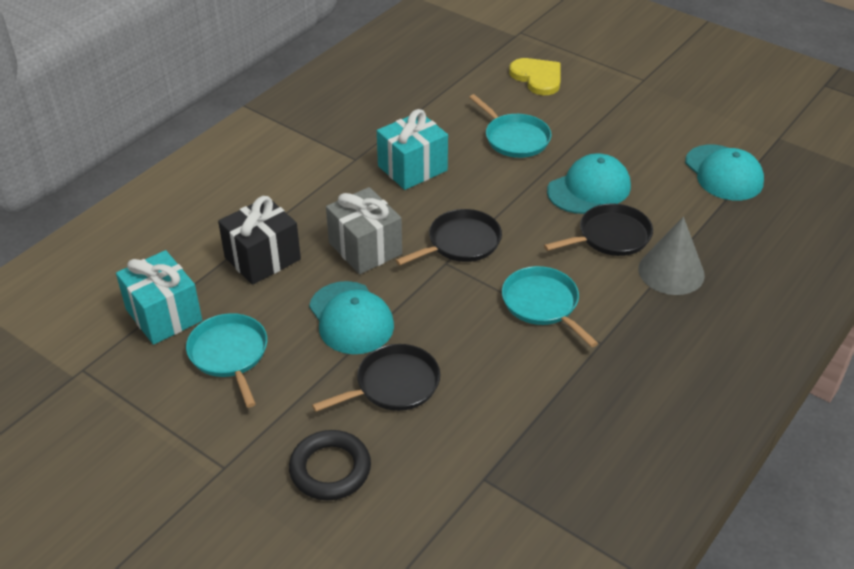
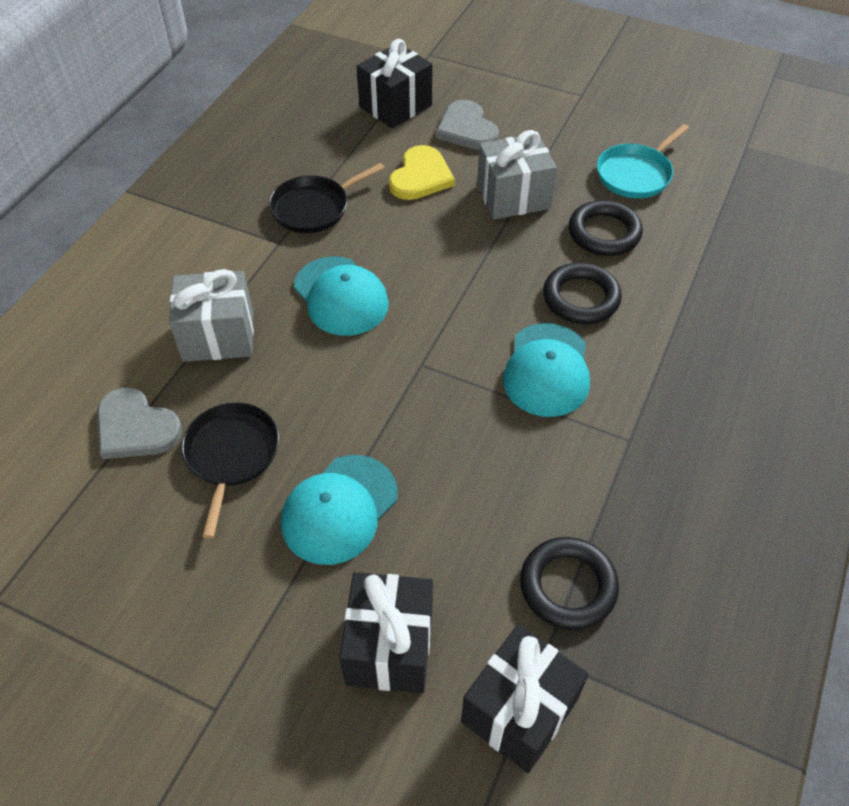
black gift: 1 -> 3
black pan: 3 -> 2
black ring: 1 -> 3
grey cone: 1 -> 0
grey gift: 1 -> 2
grey heart: 0 -> 2
turquoise gift: 2 -> 0
turquoise pan: 3 -> 1

